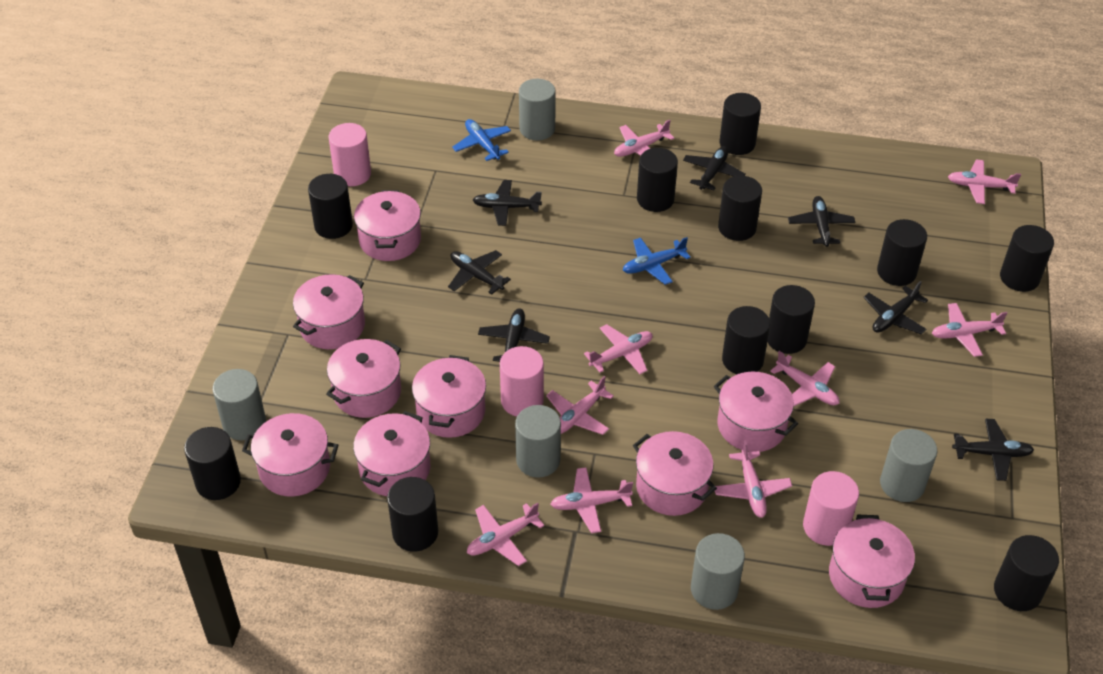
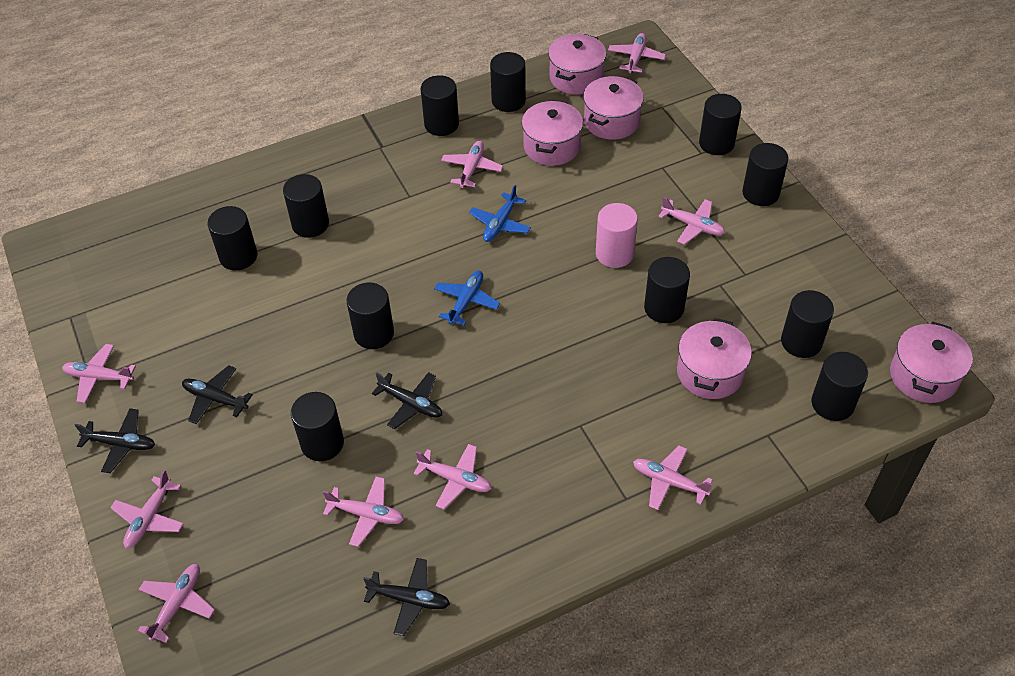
black plane: 7 -> 4
grey cylinder: 5 -> 0
pink cylinder: 3 -> 1
pink pot: 9 -> 5

